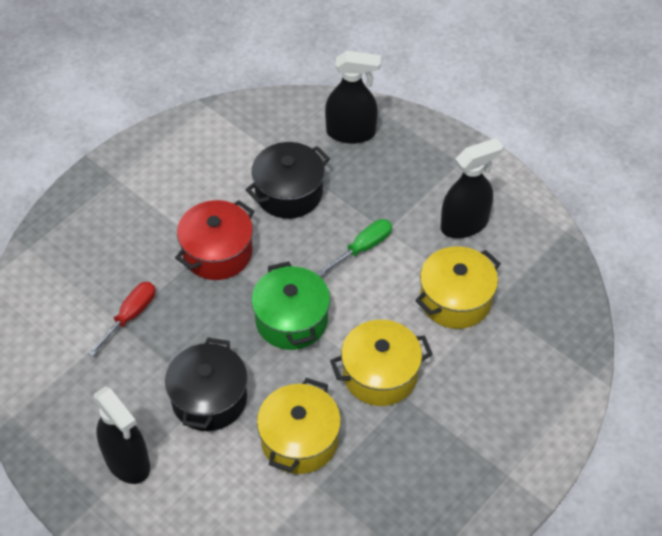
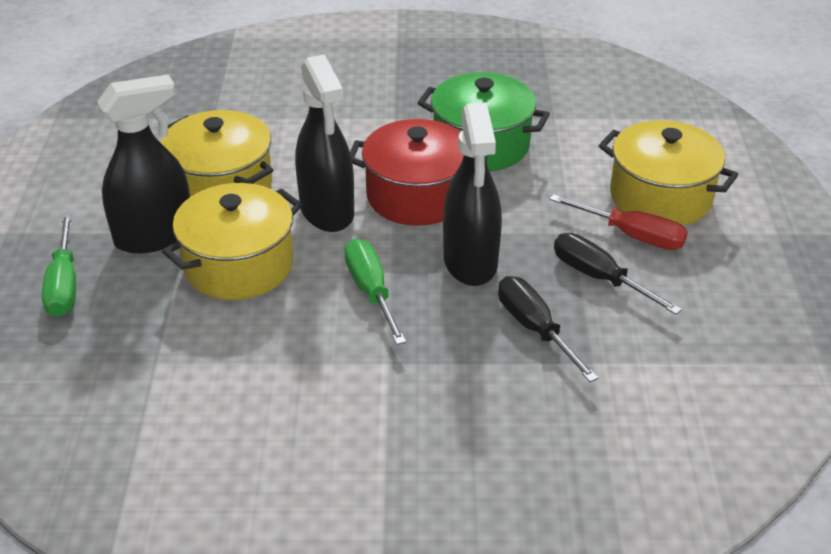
black pot: 2 -> 0
black screwdriver: 0 -> 2
green screwdriver: 1 -> 2

